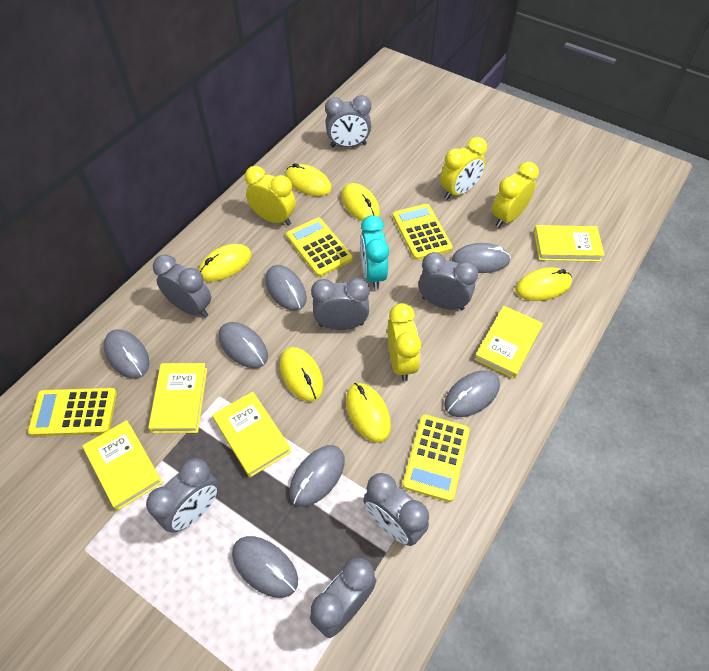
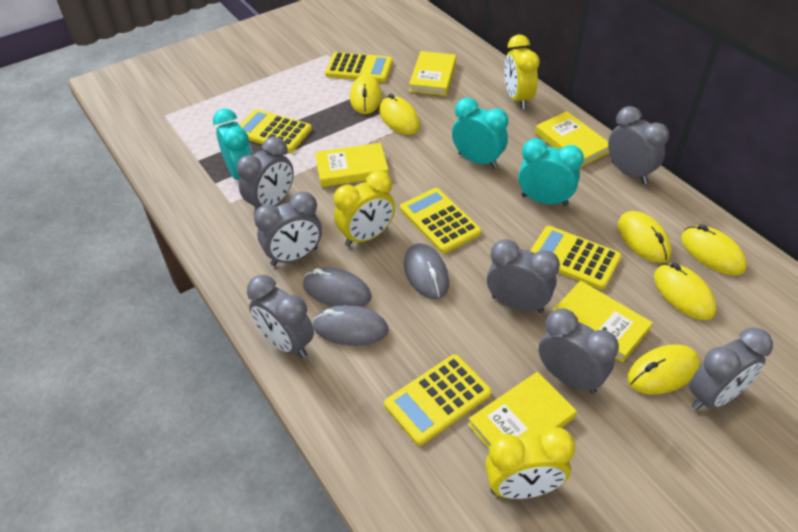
grey mouse: 7 -> 3
turquoise clock: 1 -> 3
yellow calculator: 4 -> 5
yellow clock: 4 -> 3

